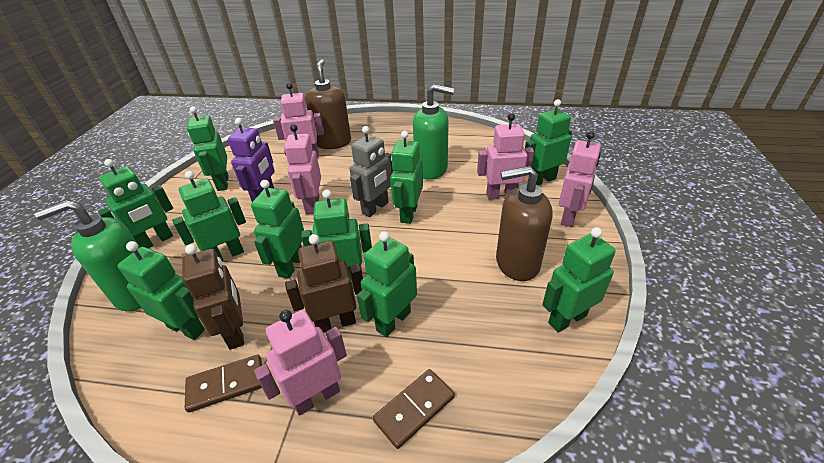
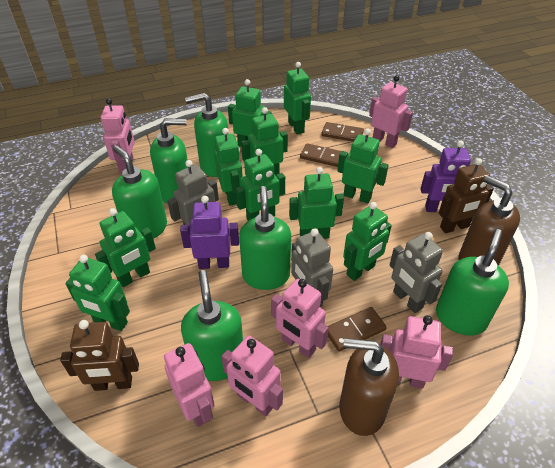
brown domino: 2 -> 3
green soap dispenser: 2 -> 6
grey robot: 1 -> 3
pink robot: 5 -> 6
purple robot: 1 -> 2

